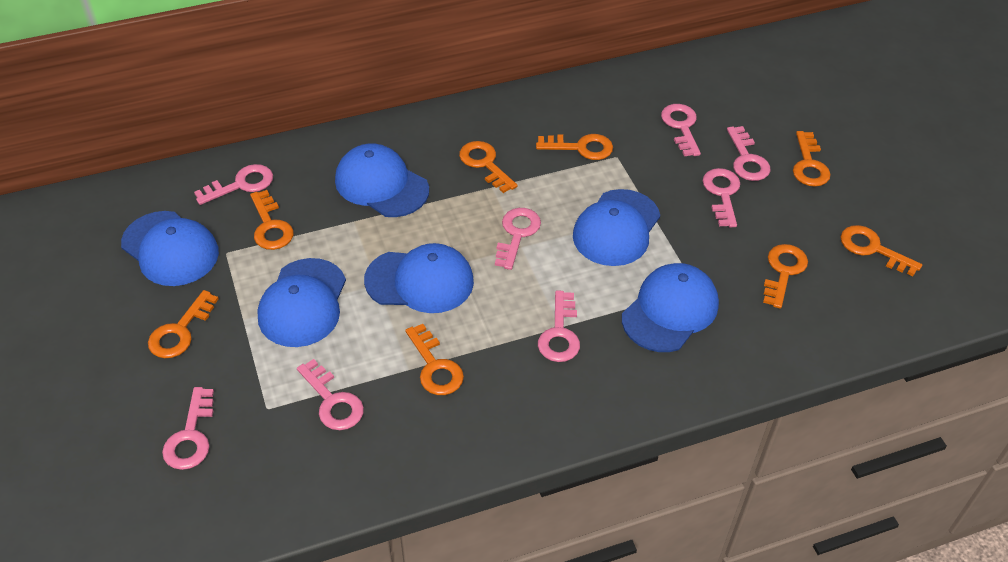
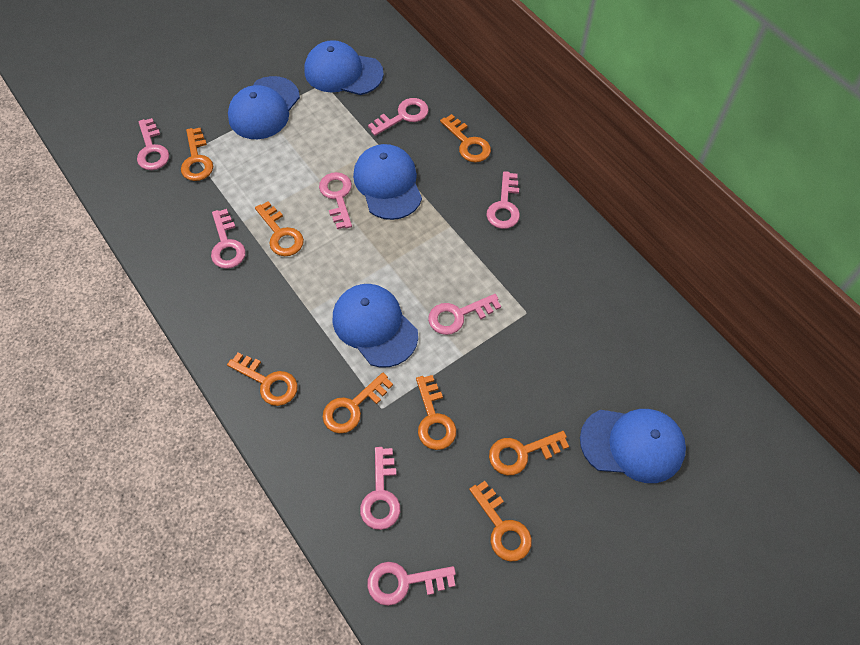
blue cap: 6 -> 5

